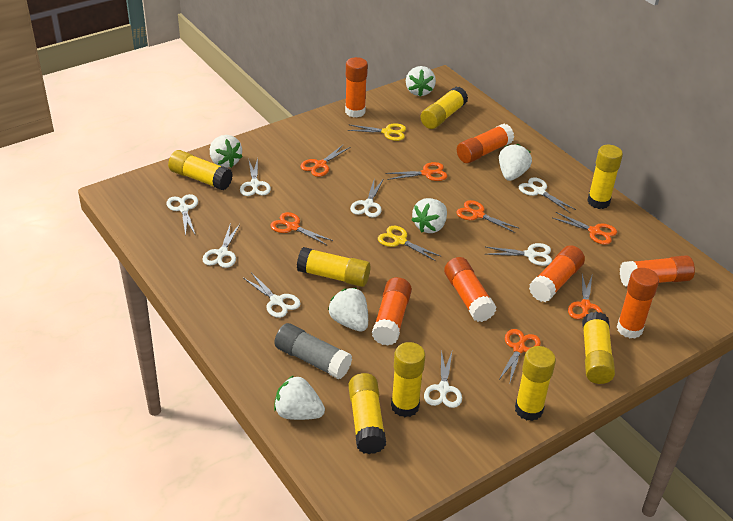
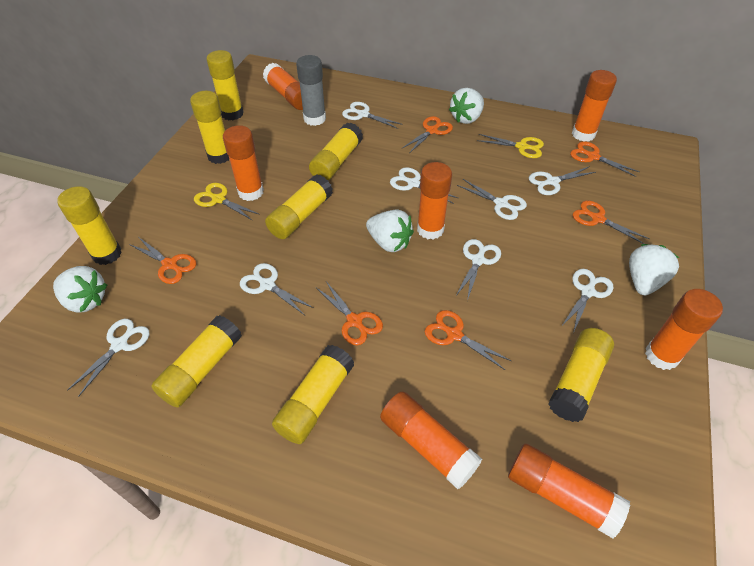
orange scissors: 7 -> 6
white strawberry: 6 -> 4

